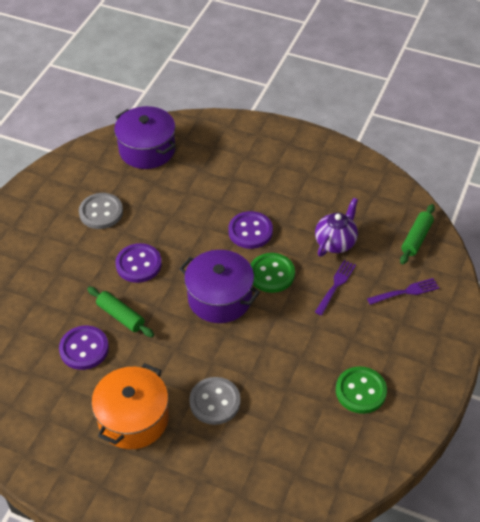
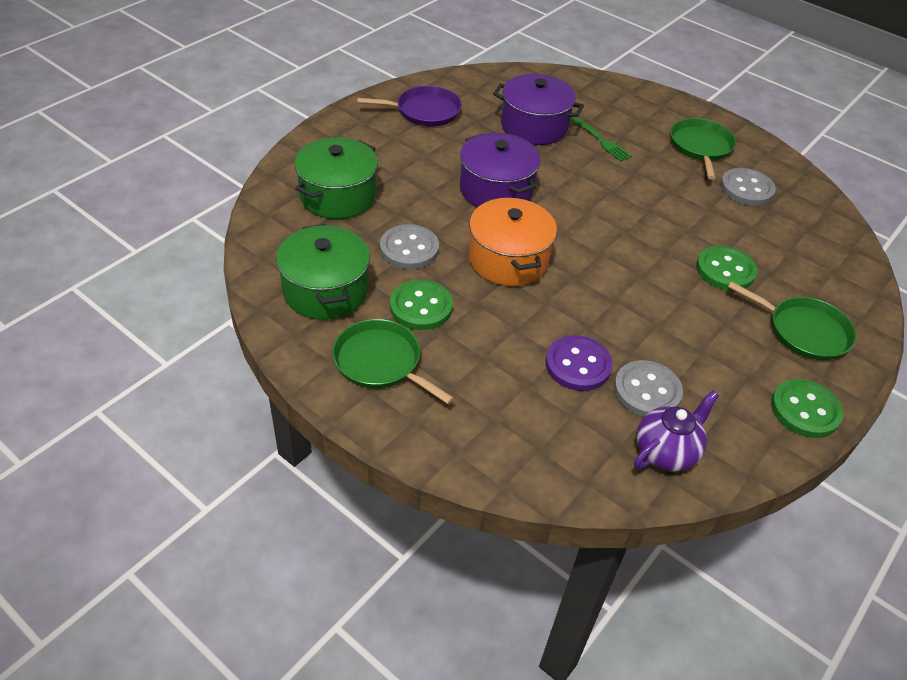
green button: 2 -> 3
green fork: 0 -> 1
green pan: 0 -> 3
green pot: 0 -> 2
green rolling pin: 2 -> 0
grey button: 2 -> 3
purple button: 3 -> 1
purple fork: 2 -> 0
purple pan: 0 -> 1

